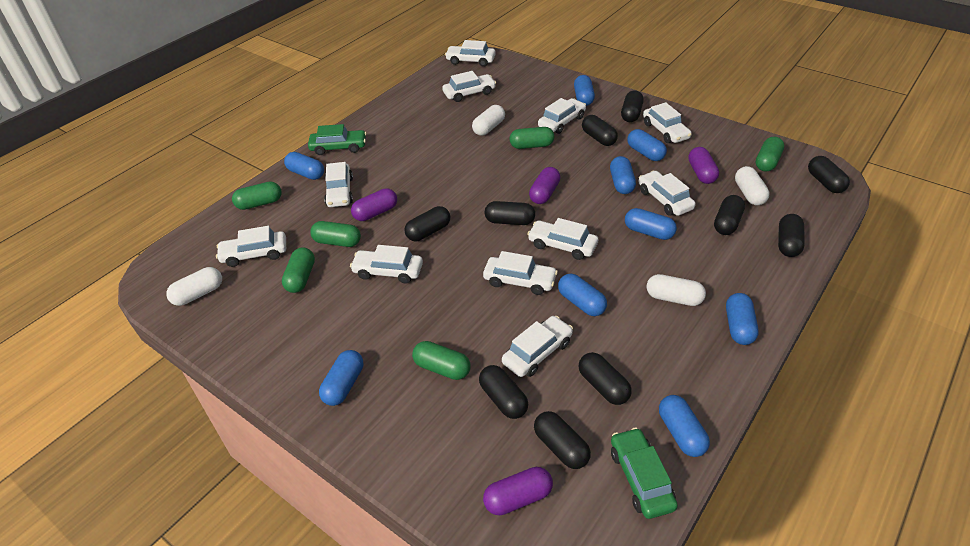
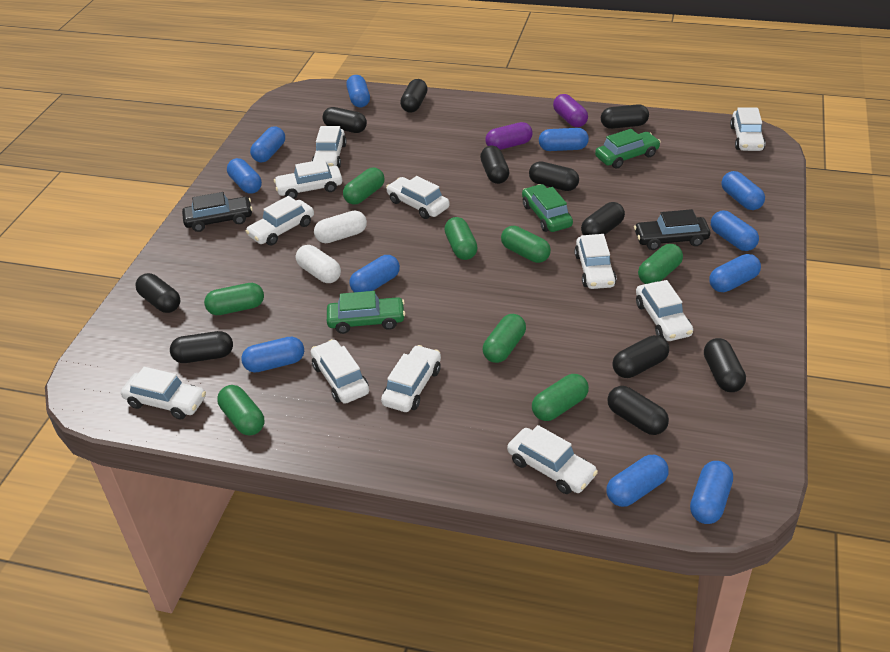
black capsule: 10 -> 11
black car: 0 -> 2
blue capsule: 9 -> 11
green capsule: 6 -> 8
green car: 2 -> 3
purple capsule: 4 -> 2
white capsule: 4 -> 2

